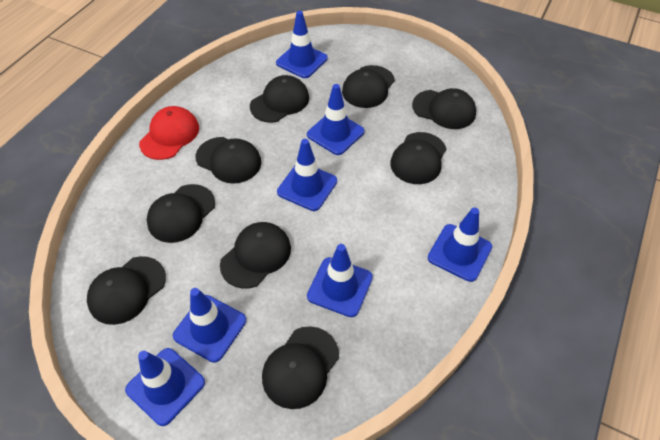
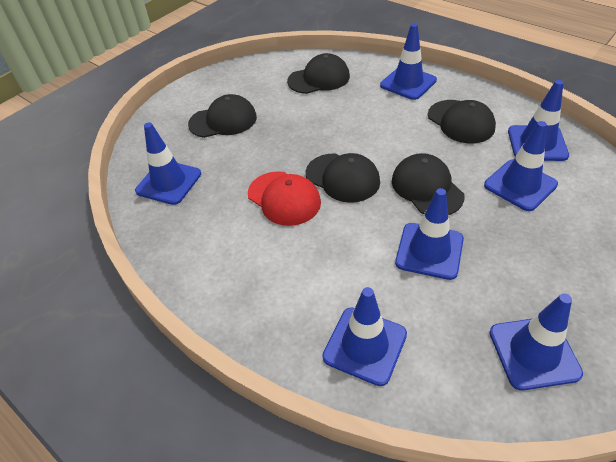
black cap: 9 -> 5

